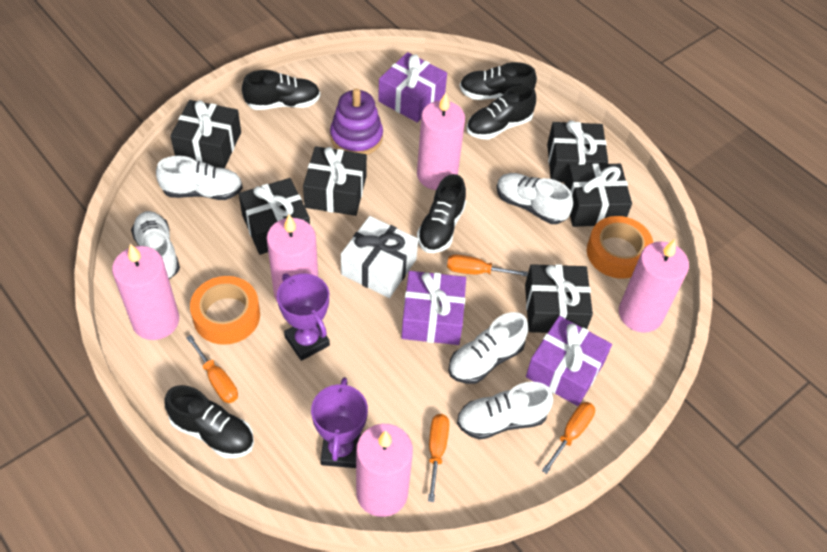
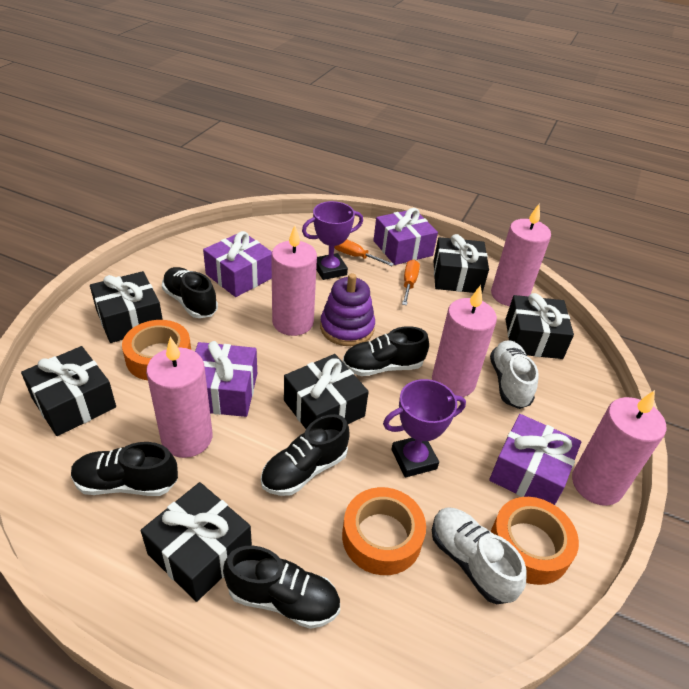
orange screwdriver: 4 -> 2
orange tape: 2 -> 3
purple gift: 3 -> 4
white gift: 1 -> 0
white shoe: 5 -> 2

